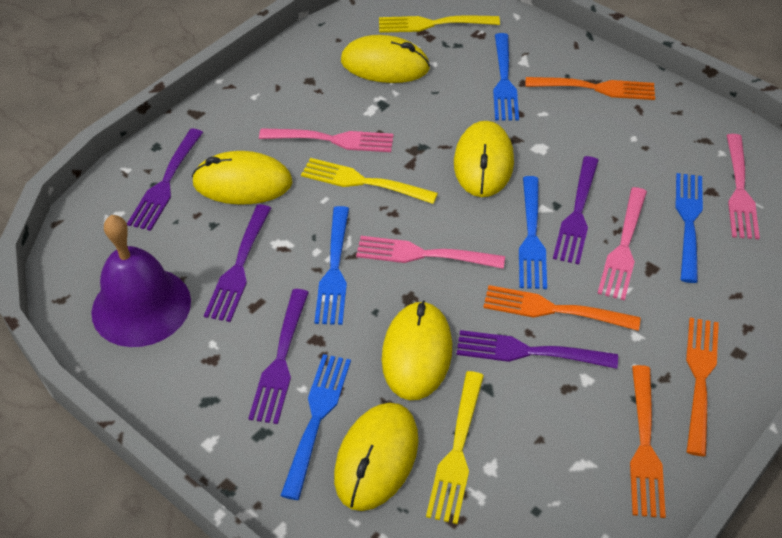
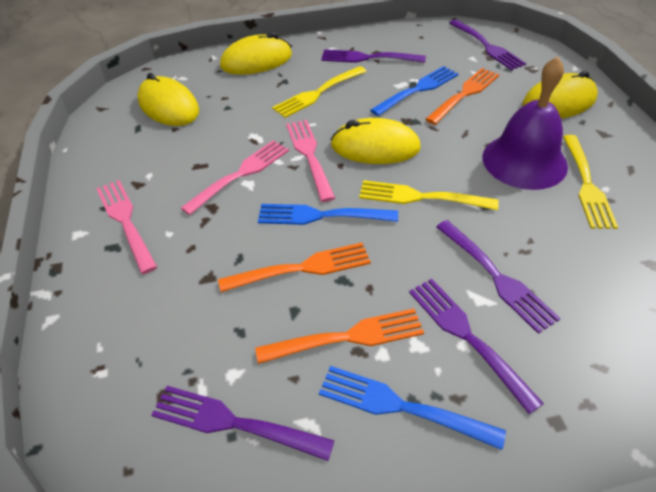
blue fork: 5 -> 3
orange fork: 4 -> 3
pink fork: 4 -> 3
yellow mouse: 5 -> 4

